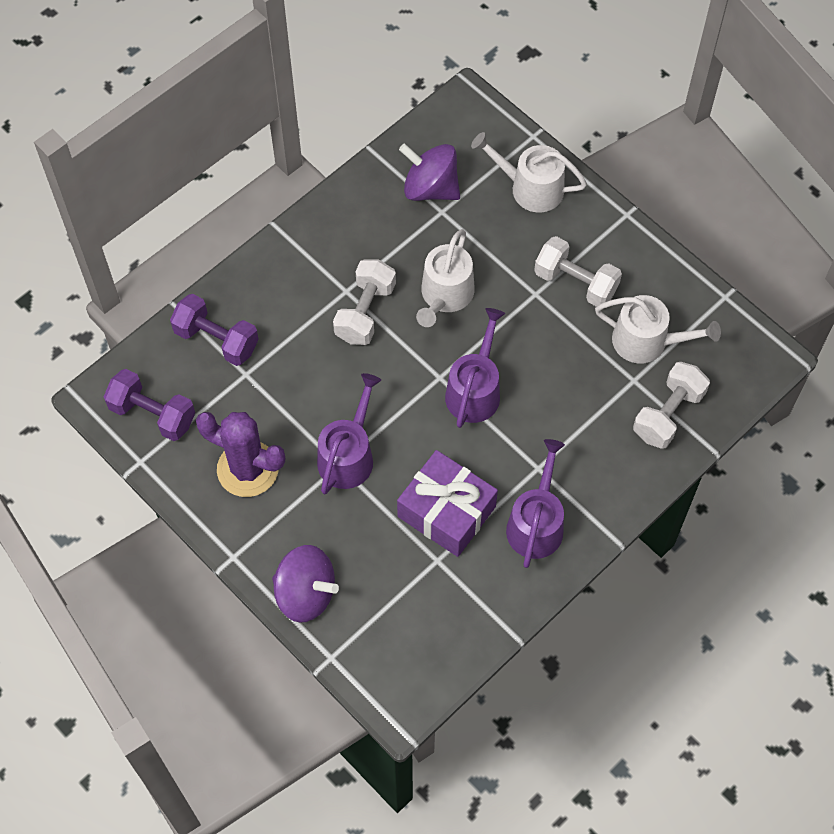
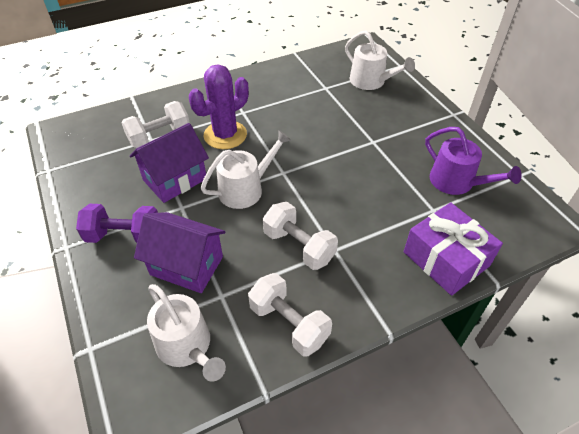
purple dumbbell: 2 -> 1
purple house: 0 -> 2
purple spinning top: 2 -> 0
purple watering can: 3 -> 1

